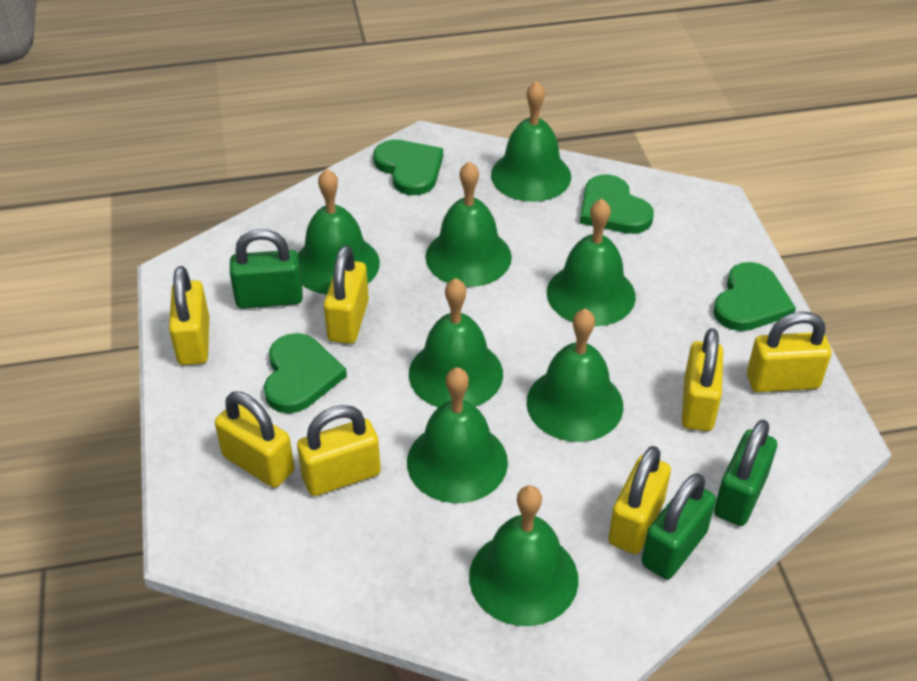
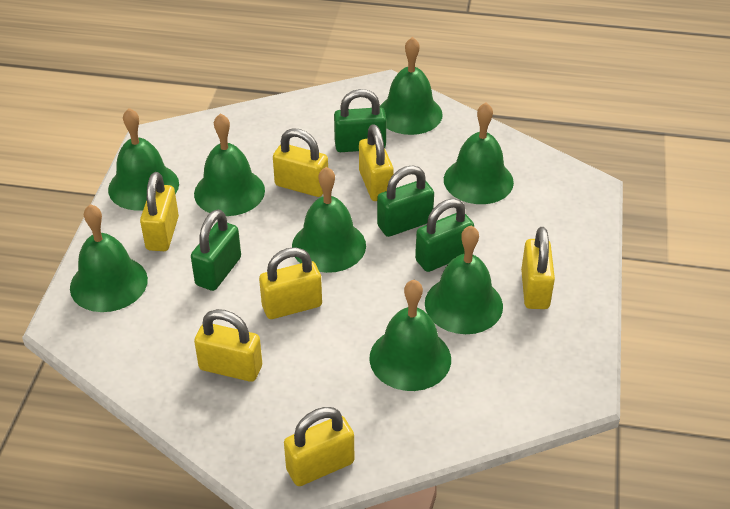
green heart: 4 -> 0
green padlock: 3 -> 4

